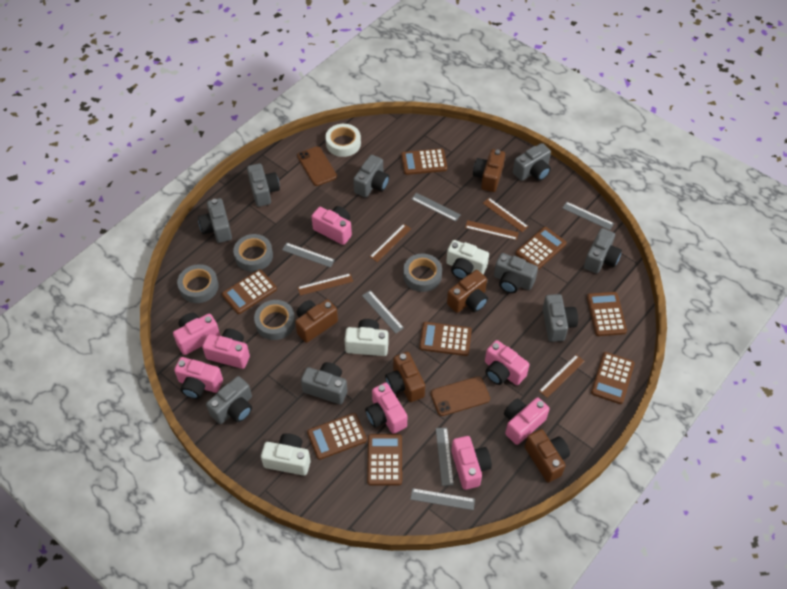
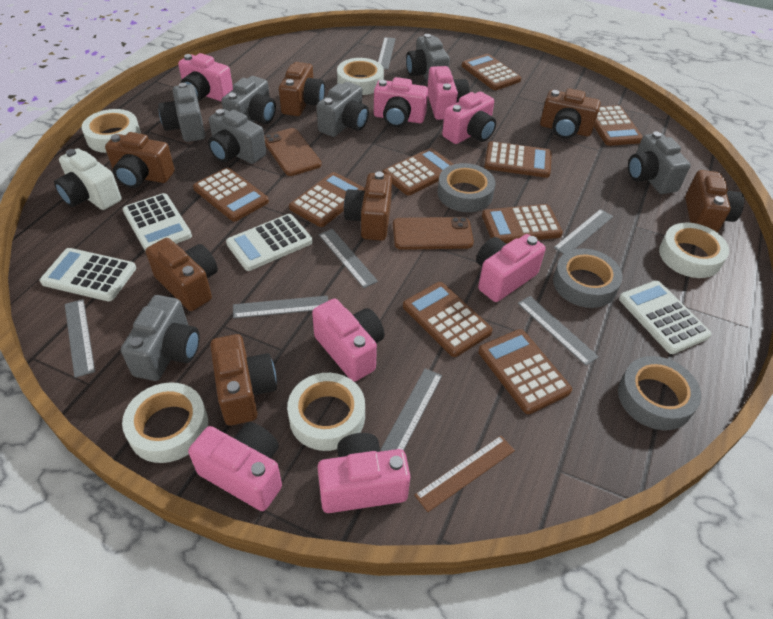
brown calculator: 8 -> 9
brown camera: 5 -> 7
brown ruler: 5 -> 1
grey camera: 9 -> 7
grey ruler: 6 -> 7
grey tape: 4 -> 3
white calculator: 0 -> 4
white camera: 3 -> 1
white tape: 1 -> 5

